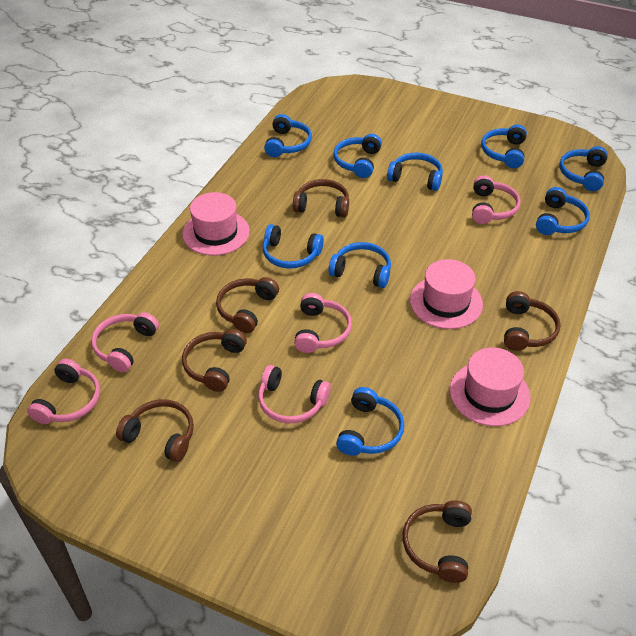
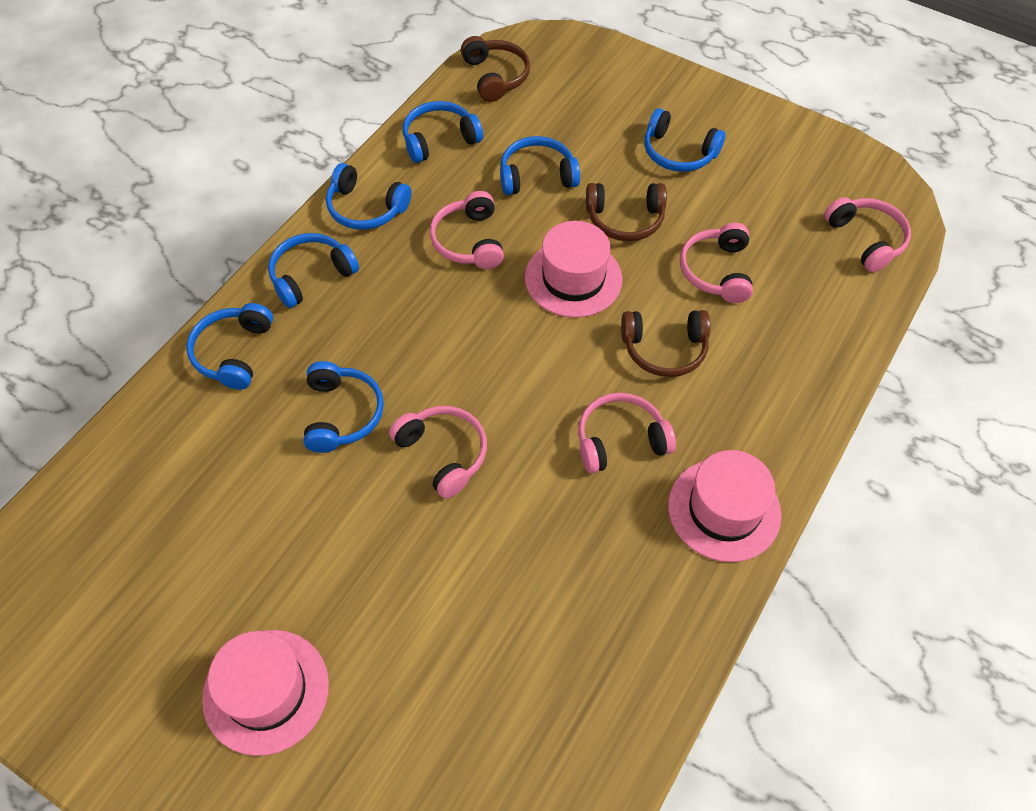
blue headphones: 9 -> 7
brown headphones: 6 -> 3

